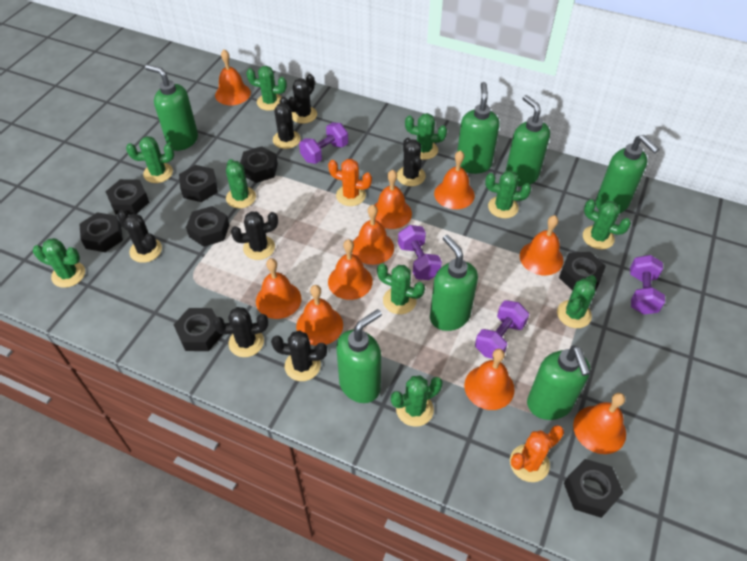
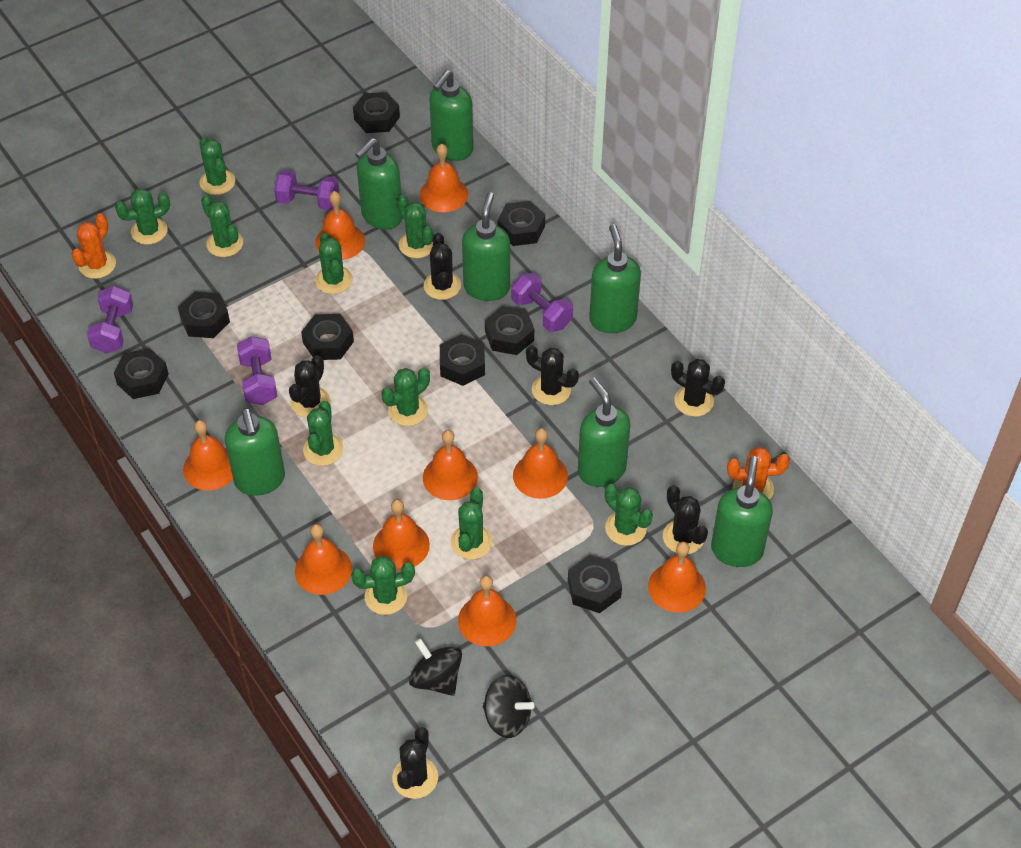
black cactus: 7 -> 6
black spinning top: 0 -> 2
orange bell: 10 -> 9

